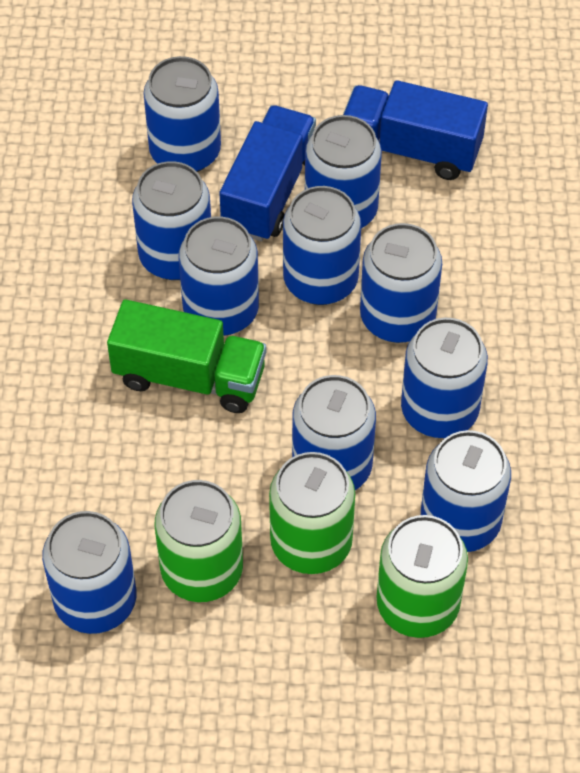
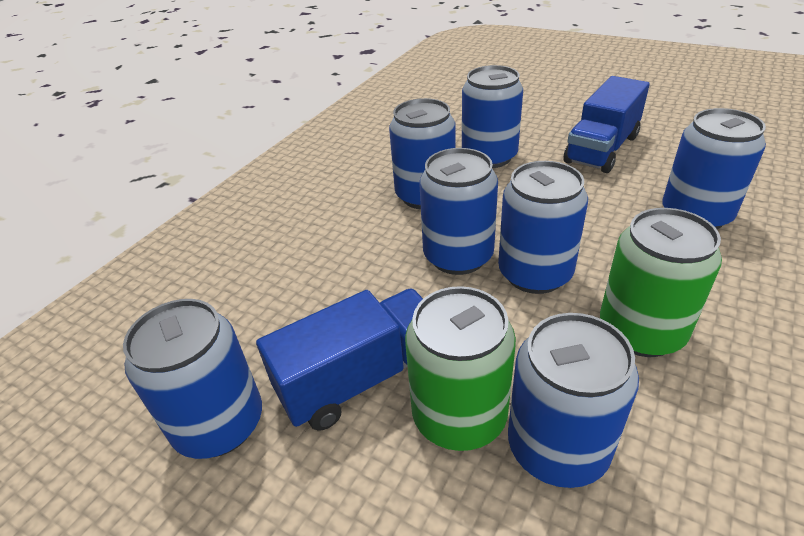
blue can: 10 -> 7
green can: 3 -> 2
green truck: 1 -> 0

